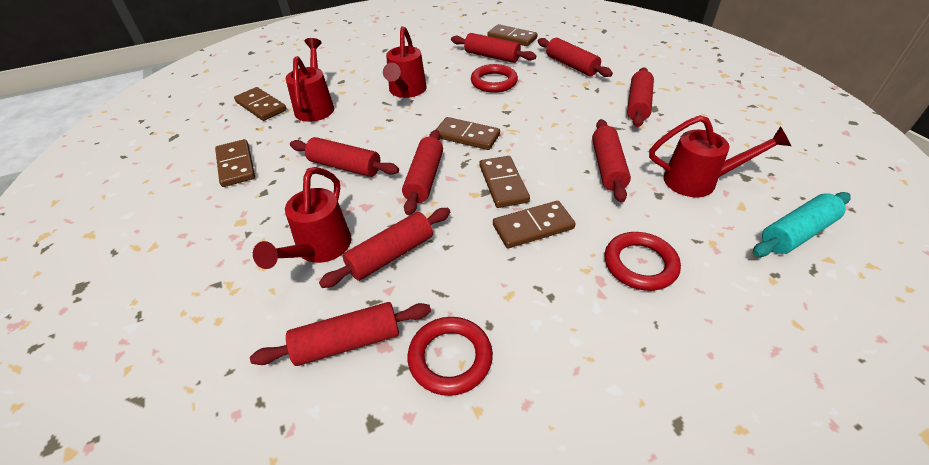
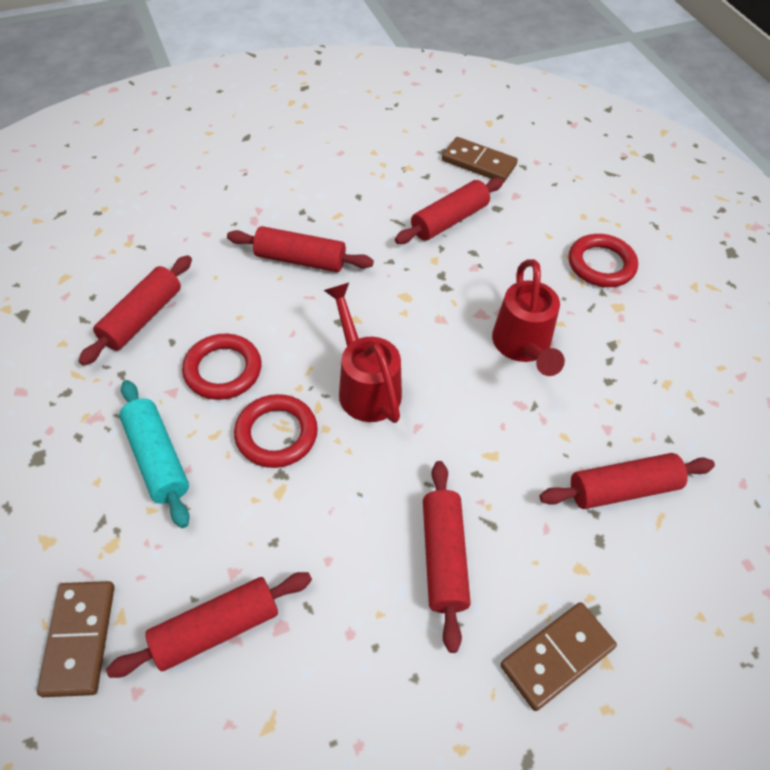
brown domino: 6 -> 3
red rolling pin: 8 -> 6
red watering can: 4 -> 2

